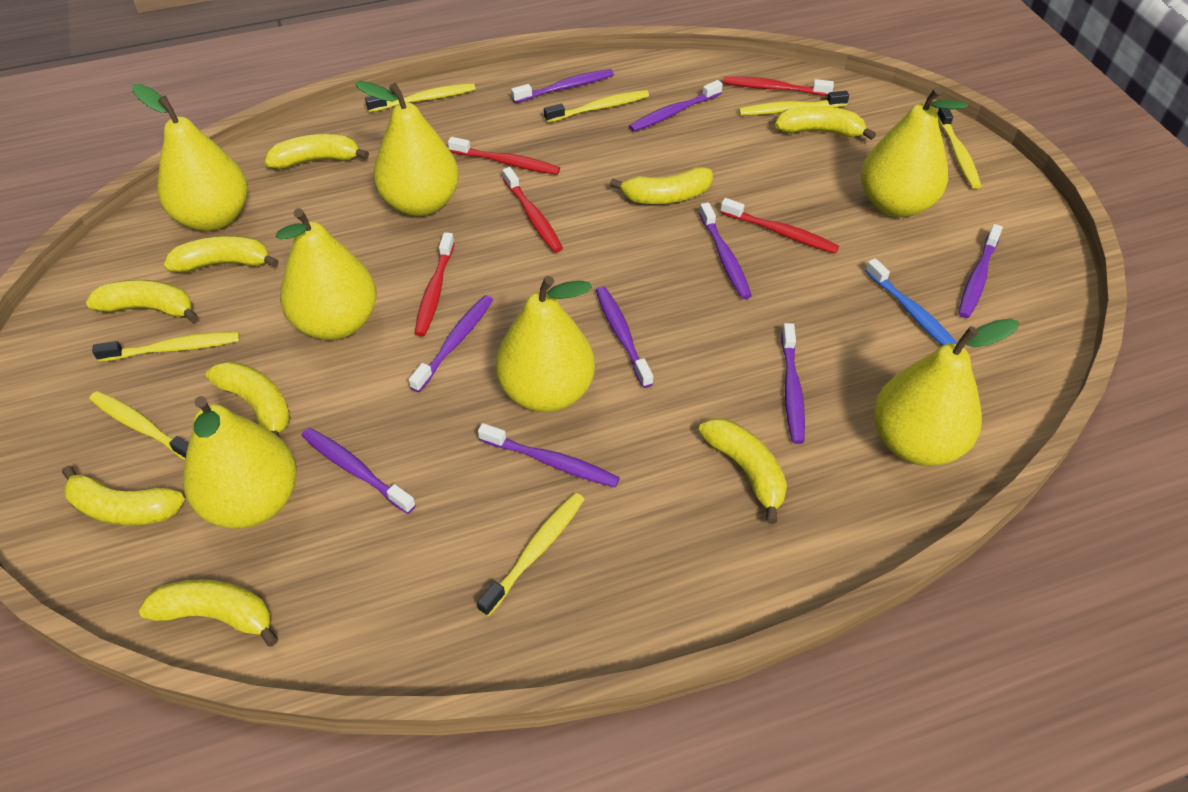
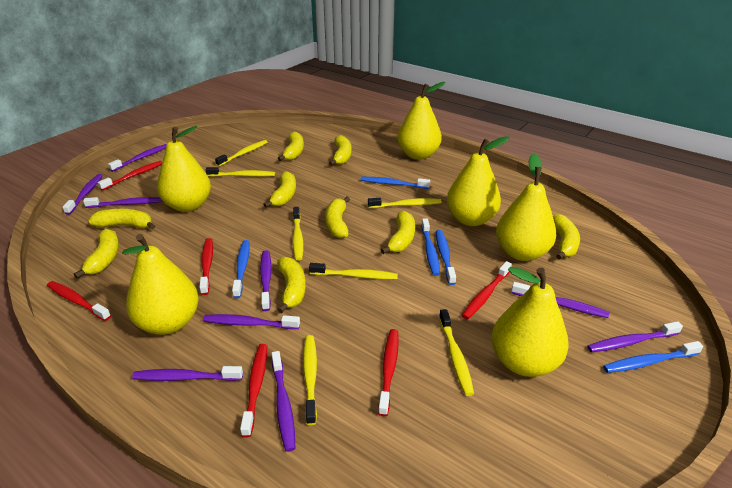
blue toothbrush: 1 -> 5
red toothbrush: 5 -> 6
yellow pear: 7 -> 6

